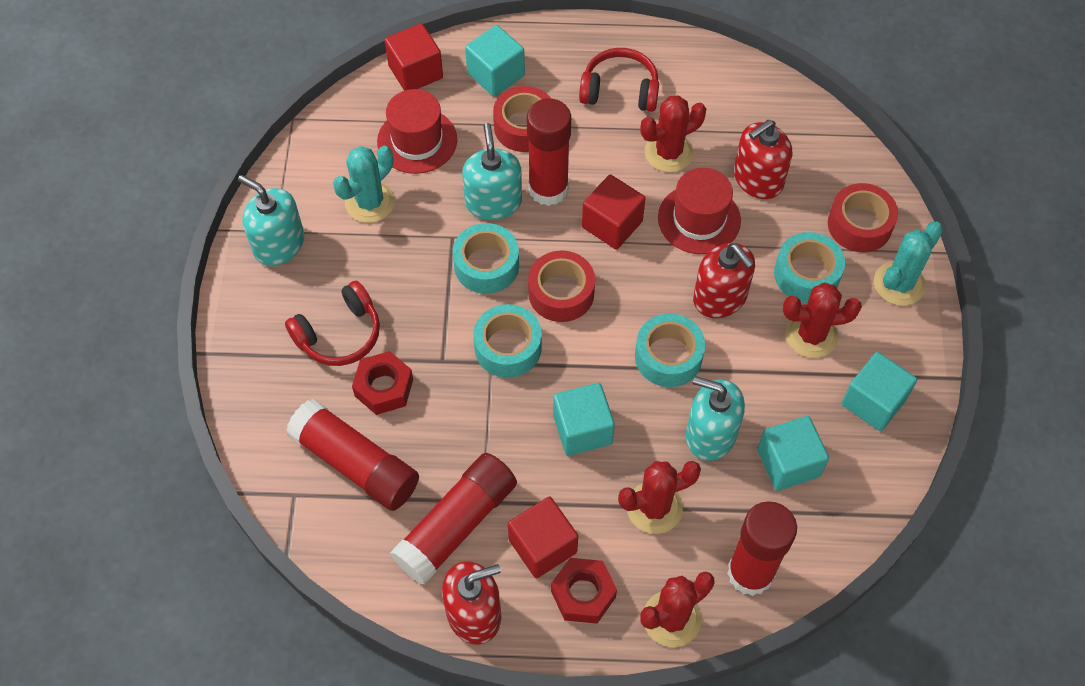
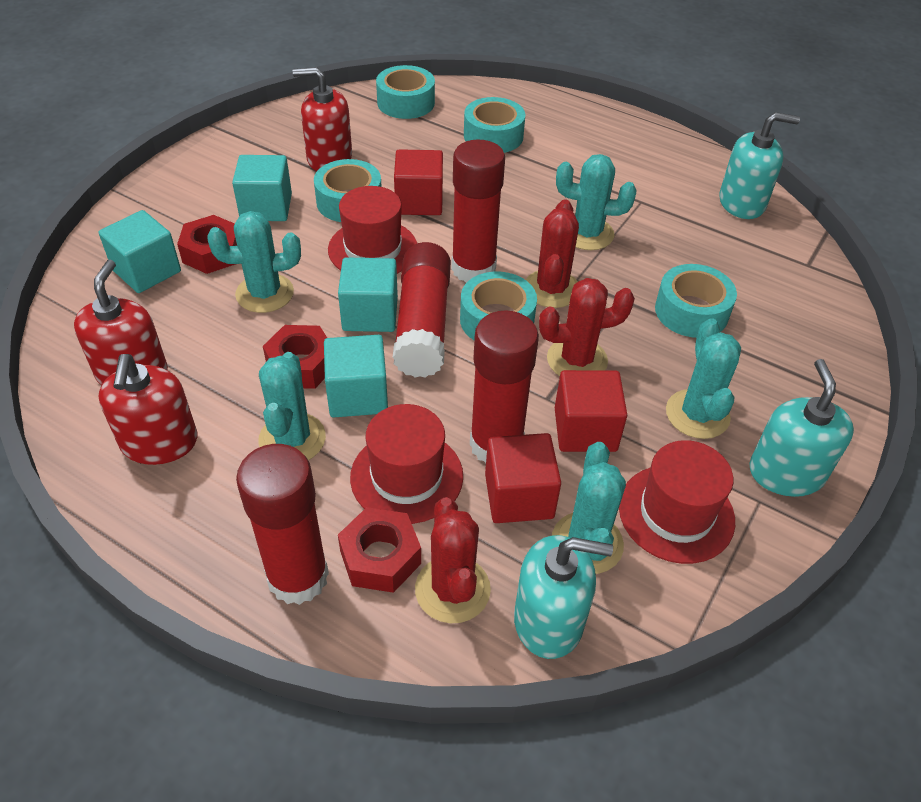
red cactus: 4 -> 3
red hat: 2 -> 3
red headphones: 2 -> 0
red nut: 2 -> 3
red tape: 3 -> 0
turquoise cactus: 2 -> 5
turquoise tape: 4 -> 5

